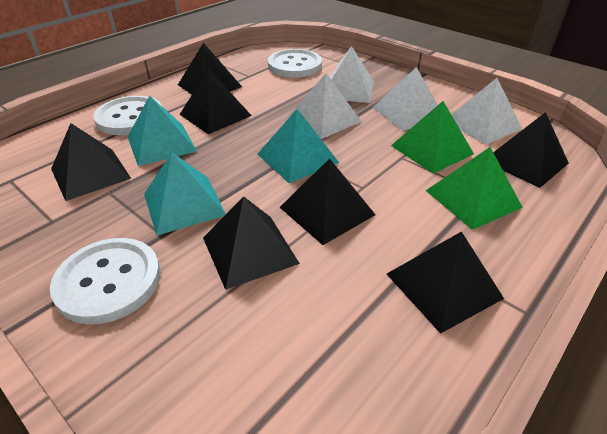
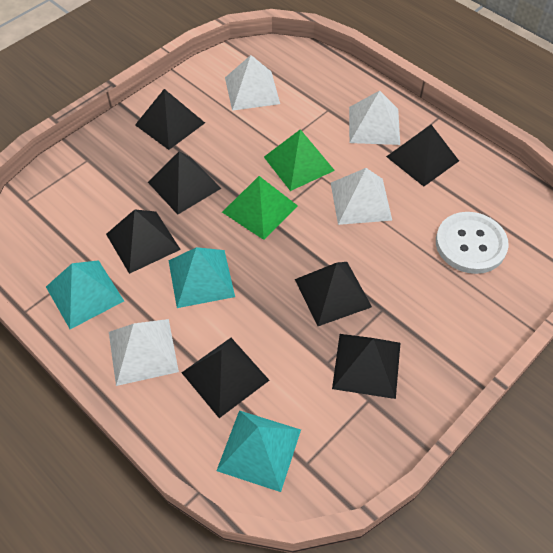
white button: 3 -> 1

